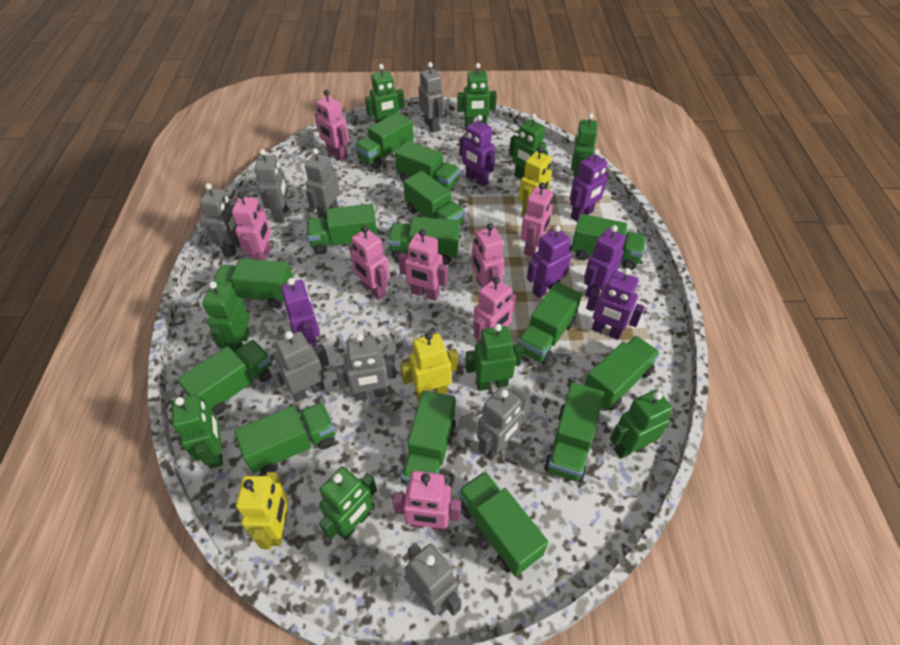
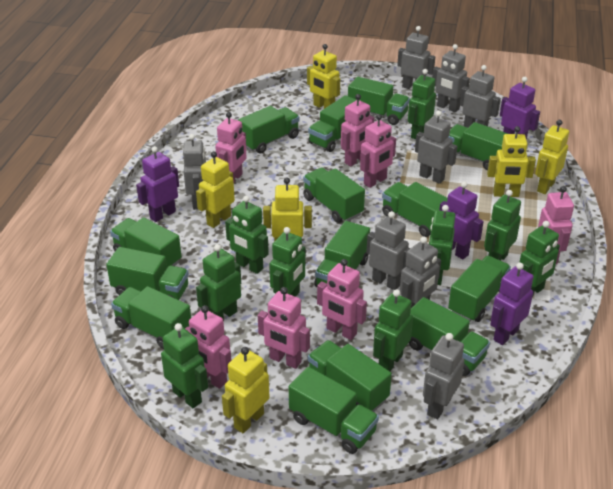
pink robot: 8 -> 7
purple robot: 6 -> 4
yellow robot: 3 -> 6

